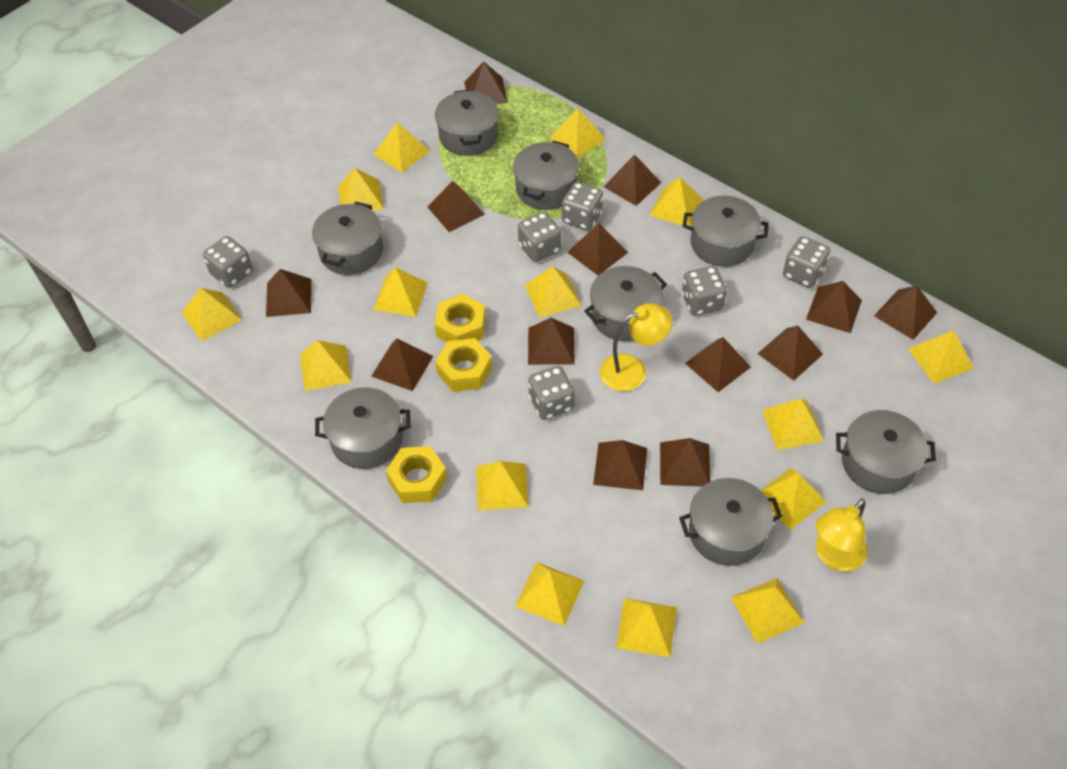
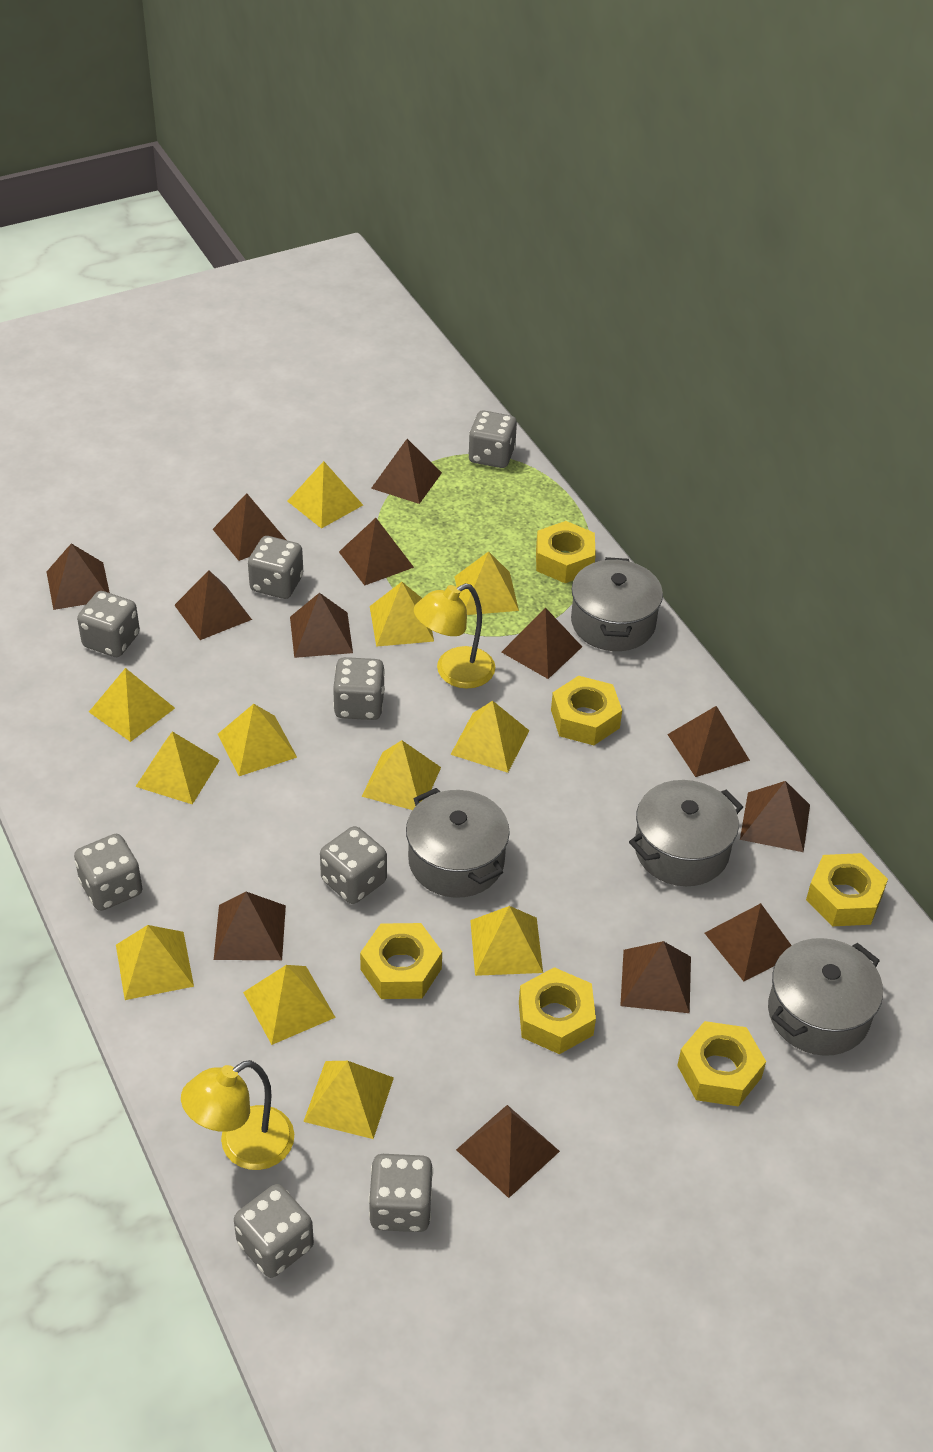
grey dice: 6 -> 8
grey pot: 8 -> 4
yellow nut: 3 -> 6
yellow pyramid: 15 -> 12

